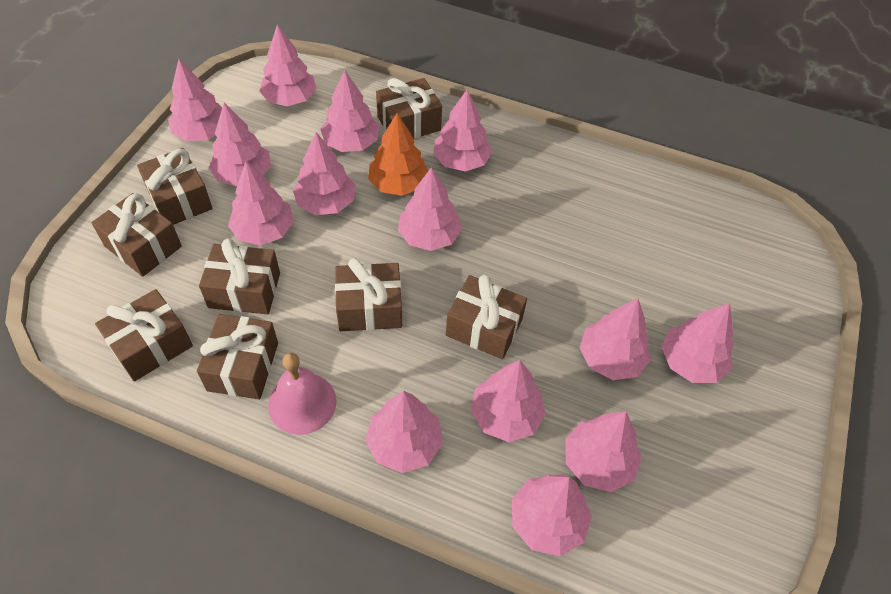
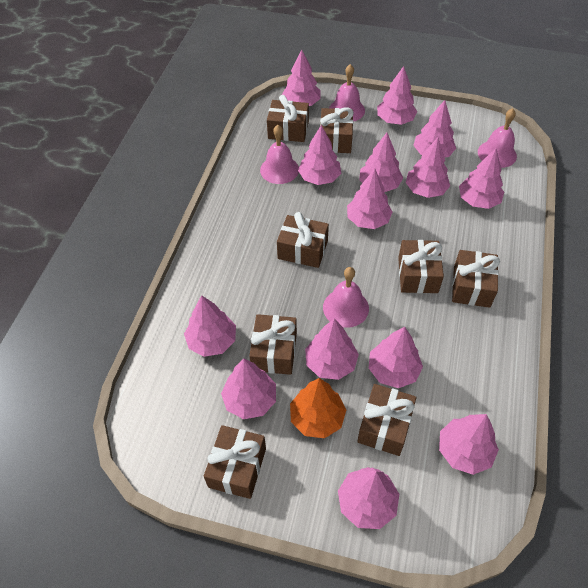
pink bell: 1 -> 4

